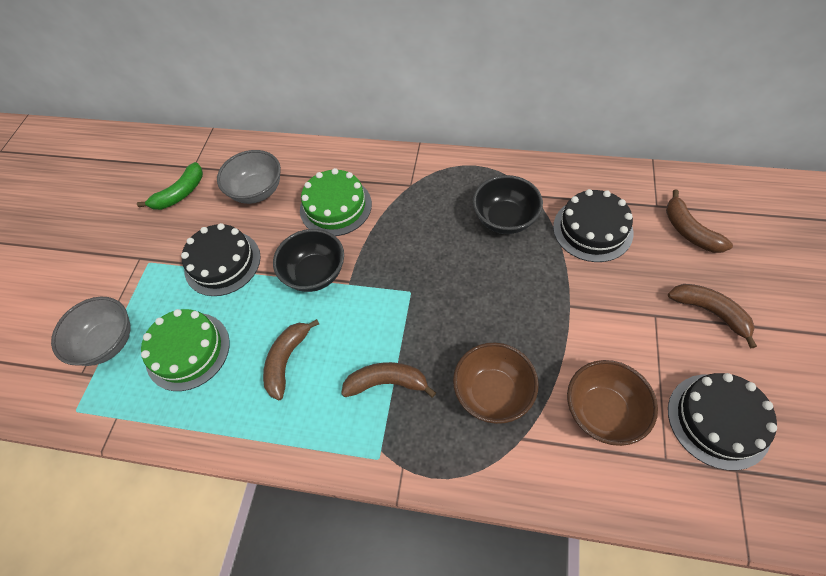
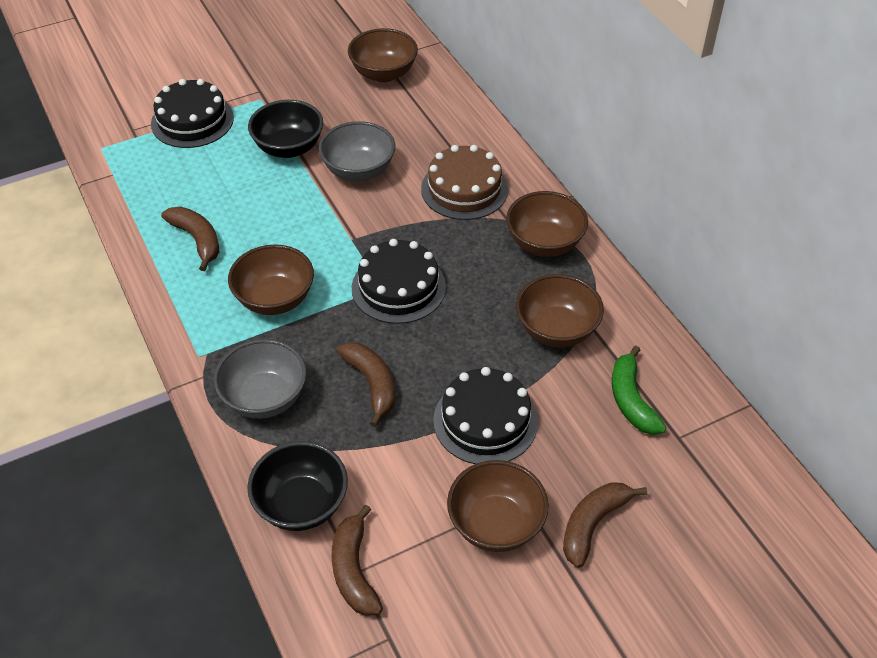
brown bowl: 2 -> 5
brown cake: 0 -> 1
green cake: 2 -> 0

